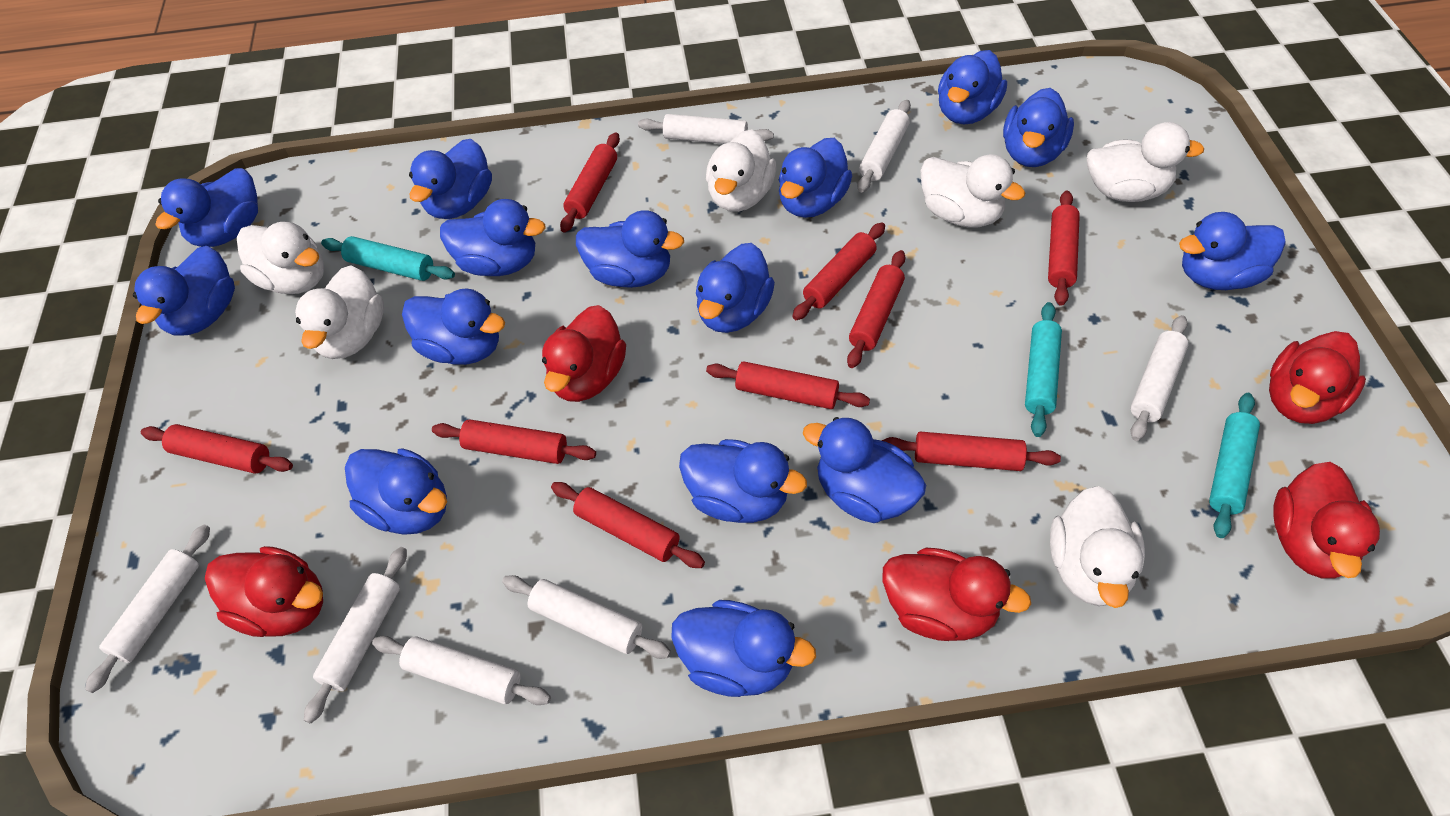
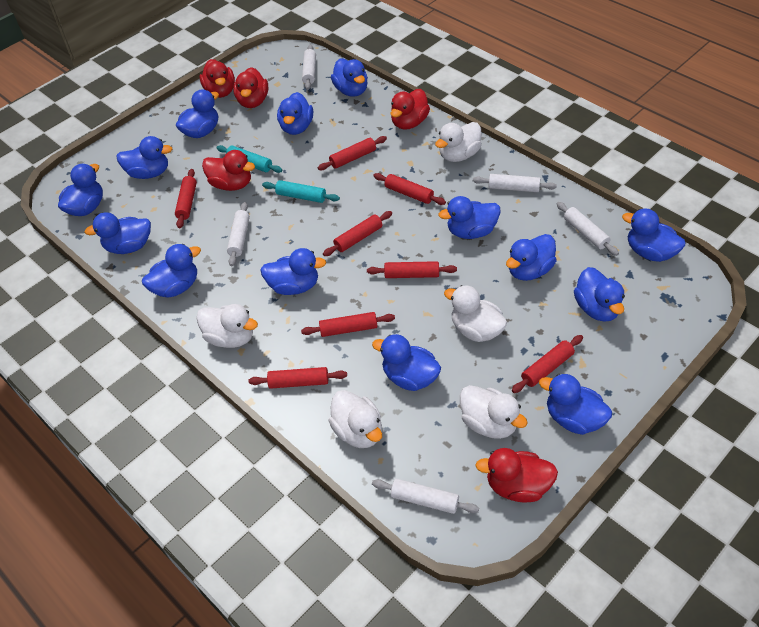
blue duck: 15 -> 14
red rolling pin: 9 -> 8
turquoise rolling pin: 3 -> 2
white duck: 6 -> 5
white rolling pin: 7 -> 5

